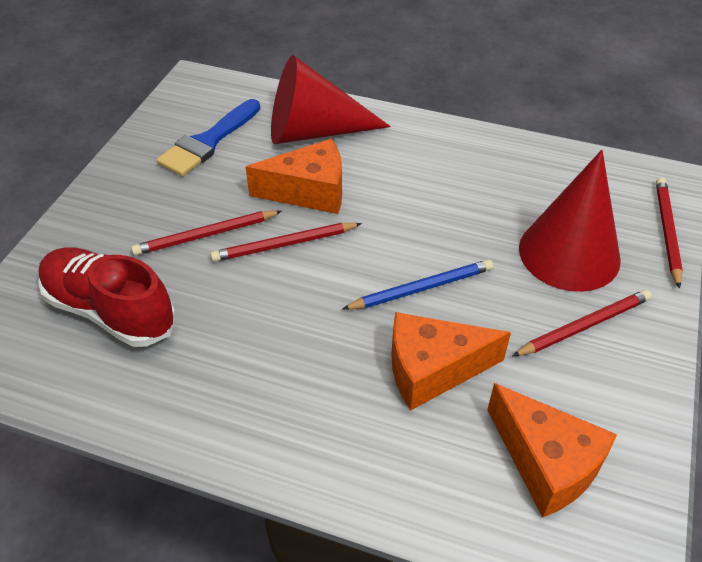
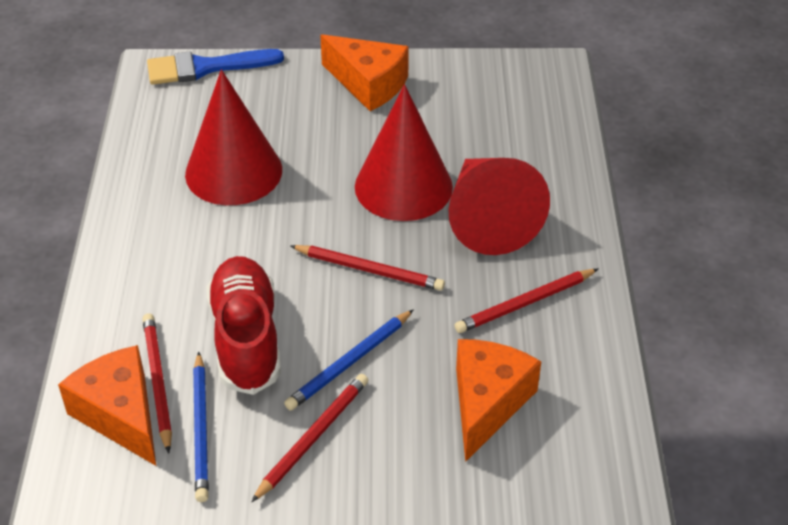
blue pencil: 1 -> 2
red cone: 2 -> 3

